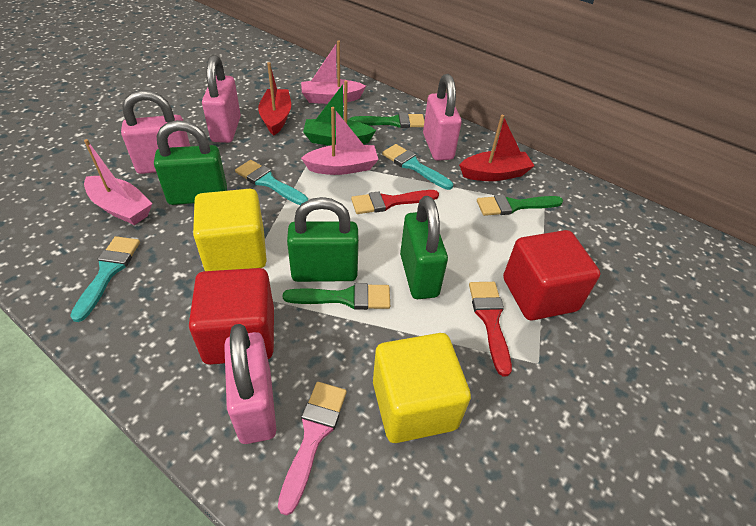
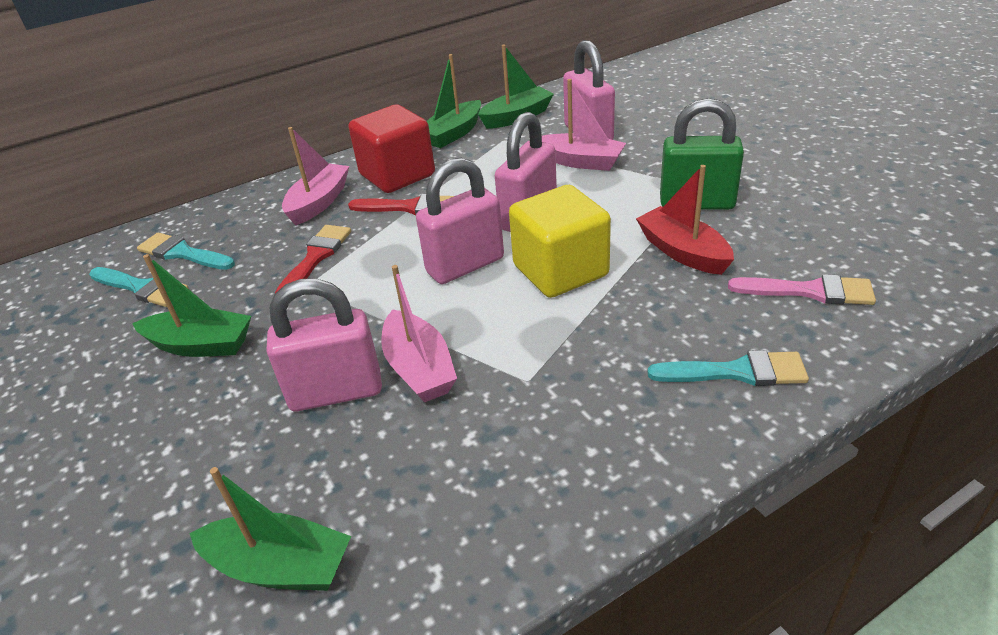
green boat: 1 -> 4
green brush: 3 -> 0
green padlock: 3 -> 1
red boat: 2 -> 1
red cube: 2 -> 1
yellow cube: 2 -> 1

